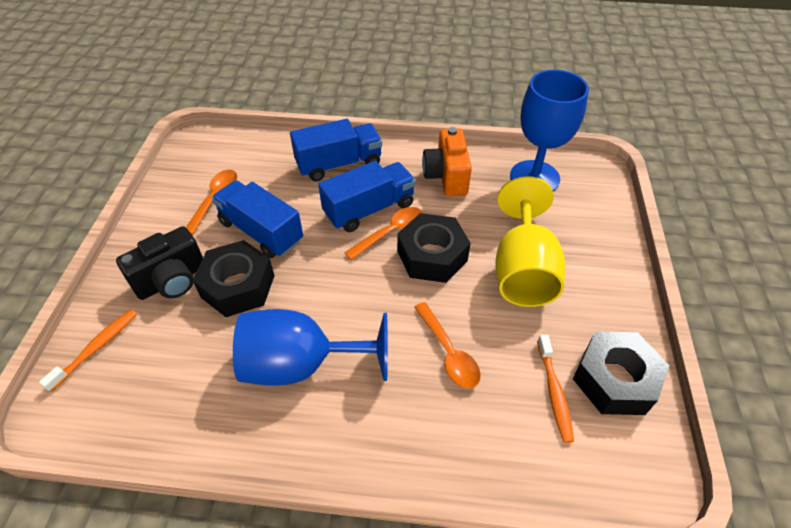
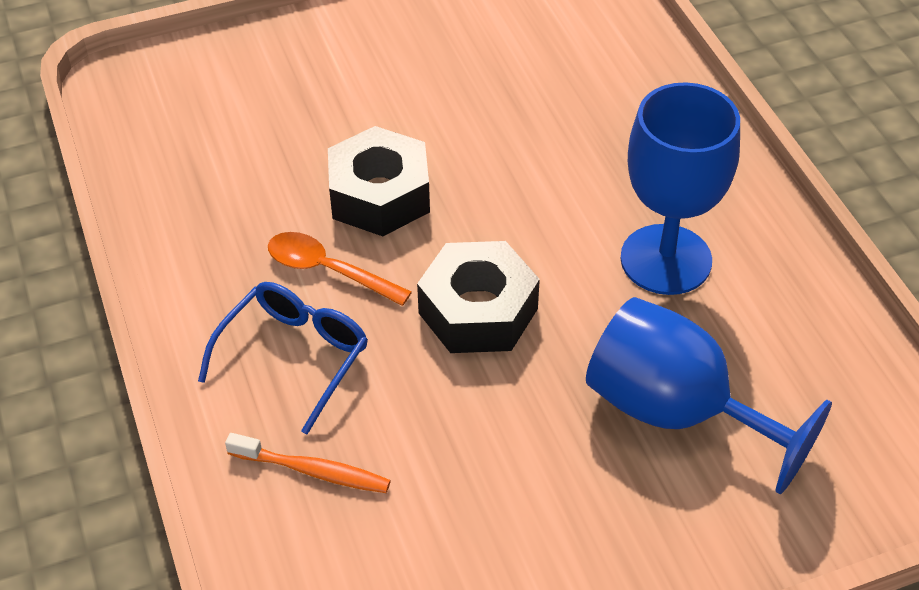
black camera: 1 -> 0
black nut: 3 -> 2
blue glasses: 0 -> 1
blue truck: 3 -> 0
orange camera: 1 -> 0
orange spoon: 3 -> 1
orange toothbrush: 2 -> 1
yellow goblet: 1 -> 0

